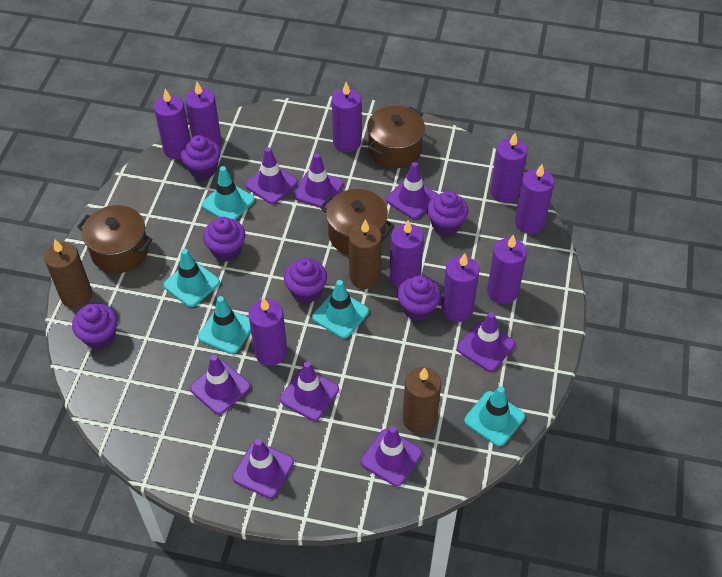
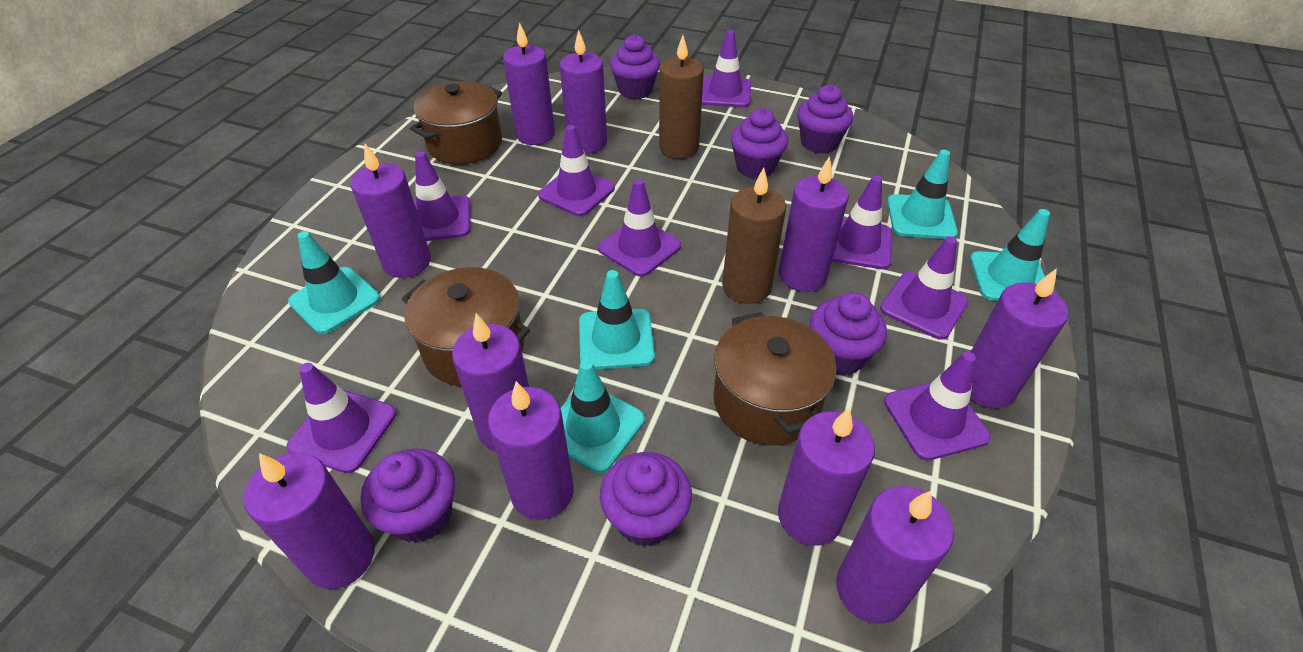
brown candle: 3 -> 2
purple candle: 9 -> 10

